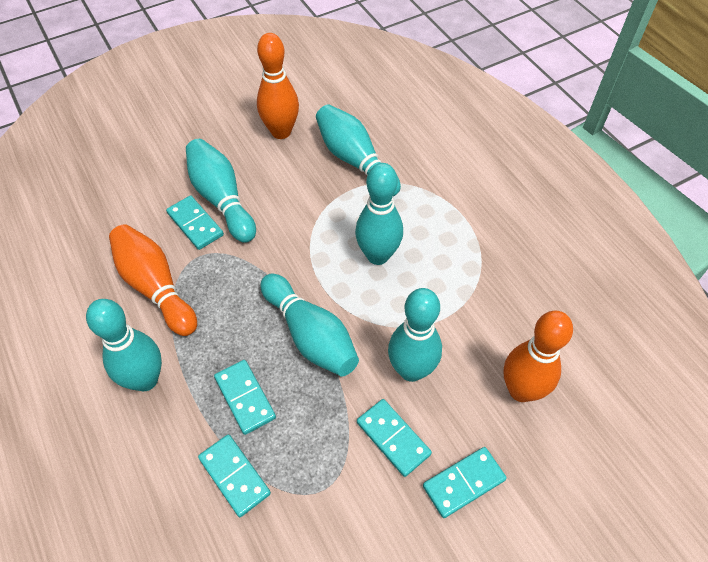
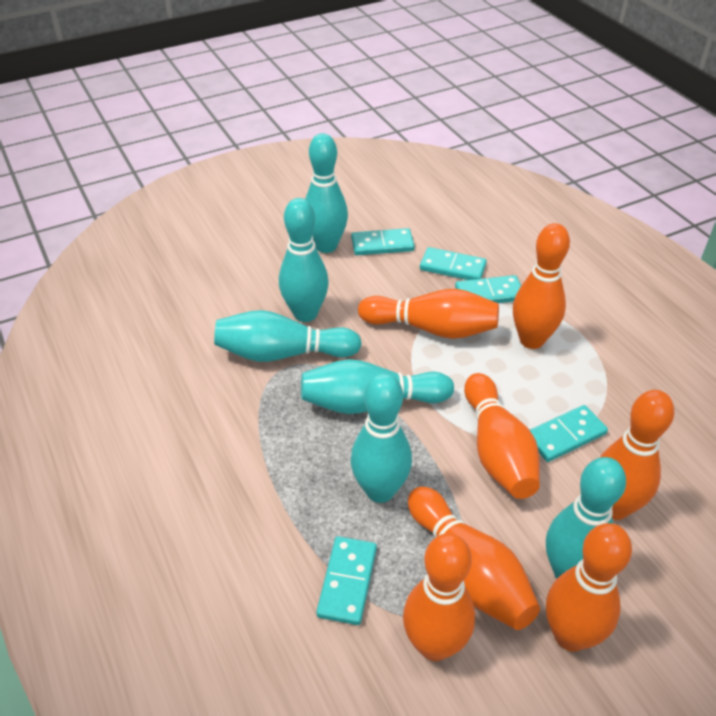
orange bowling pin: 3 -> 7

